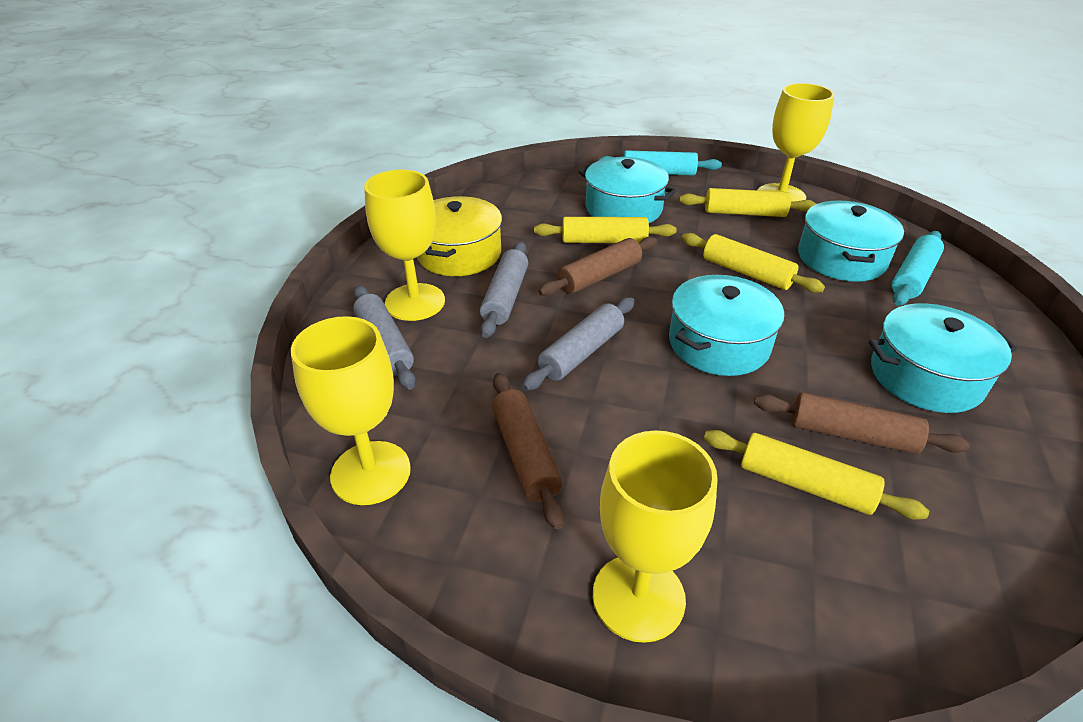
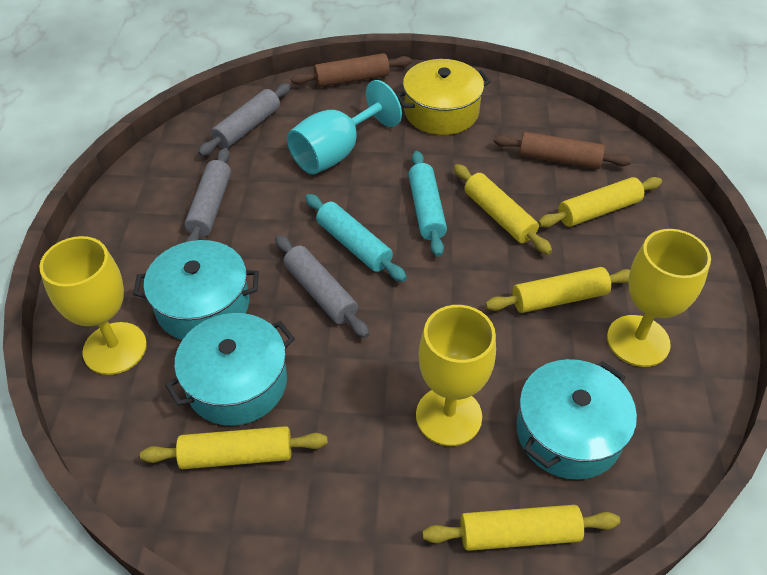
brown rolling pin: 3 -> 2
turquoise goblet: 0 -> 1
turquoise pot: 4 -> 3
yellow goblet: 4 -> 3
yellow rolling pin: 4 -> 5

